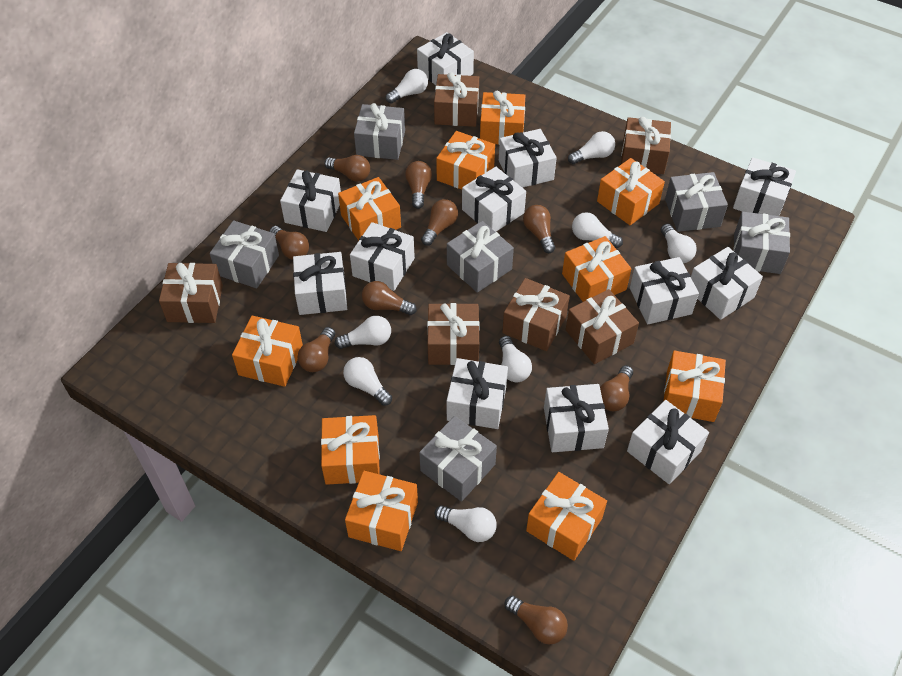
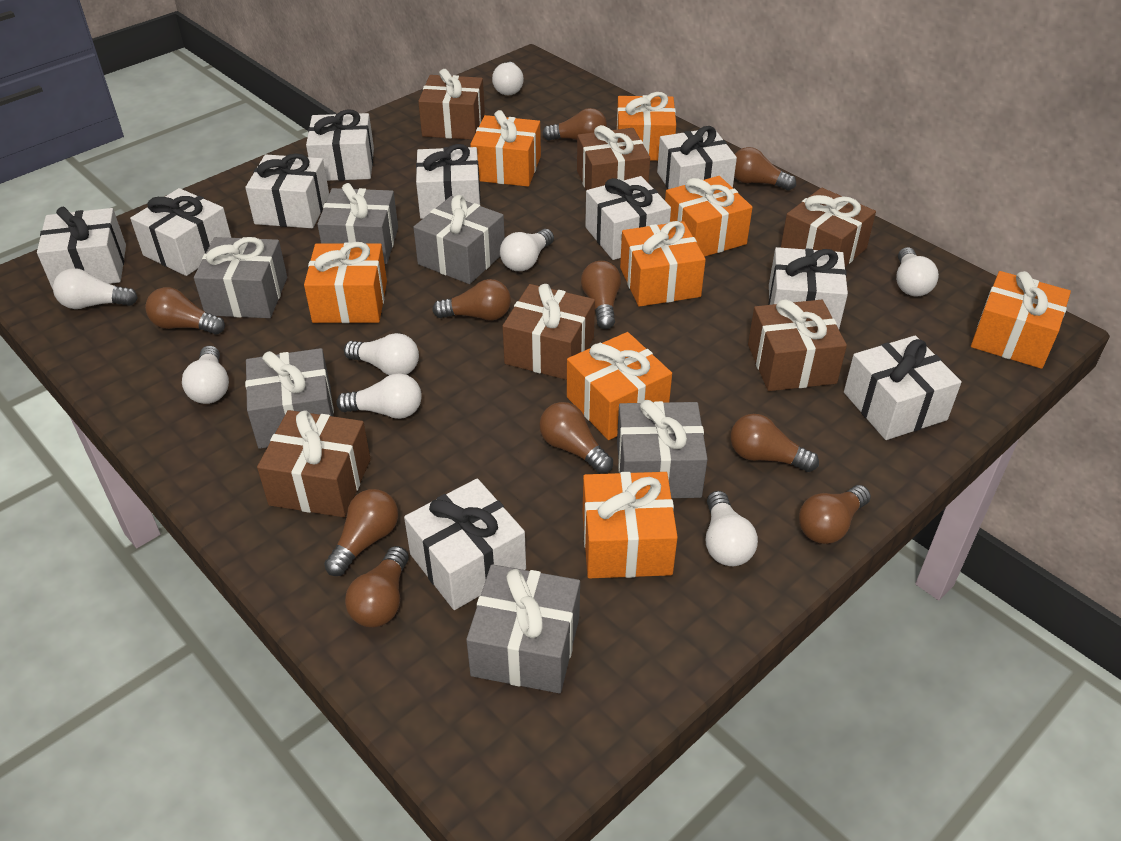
brown light bulb: 9 -> 10
orange gift: 10 -> 8
white gift: 12 -> 10

